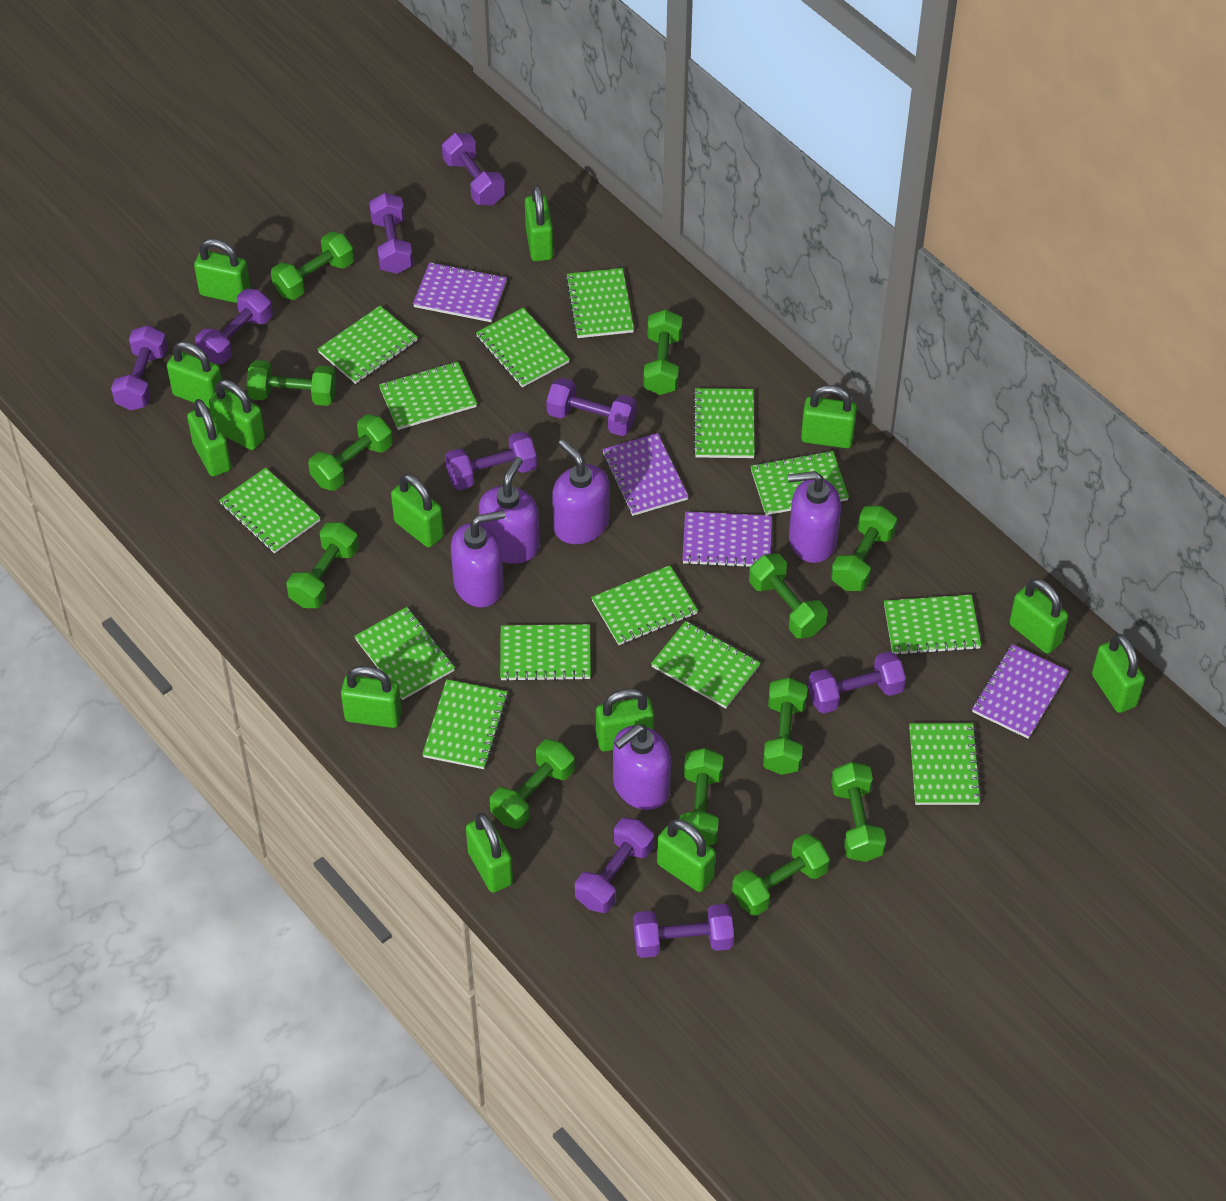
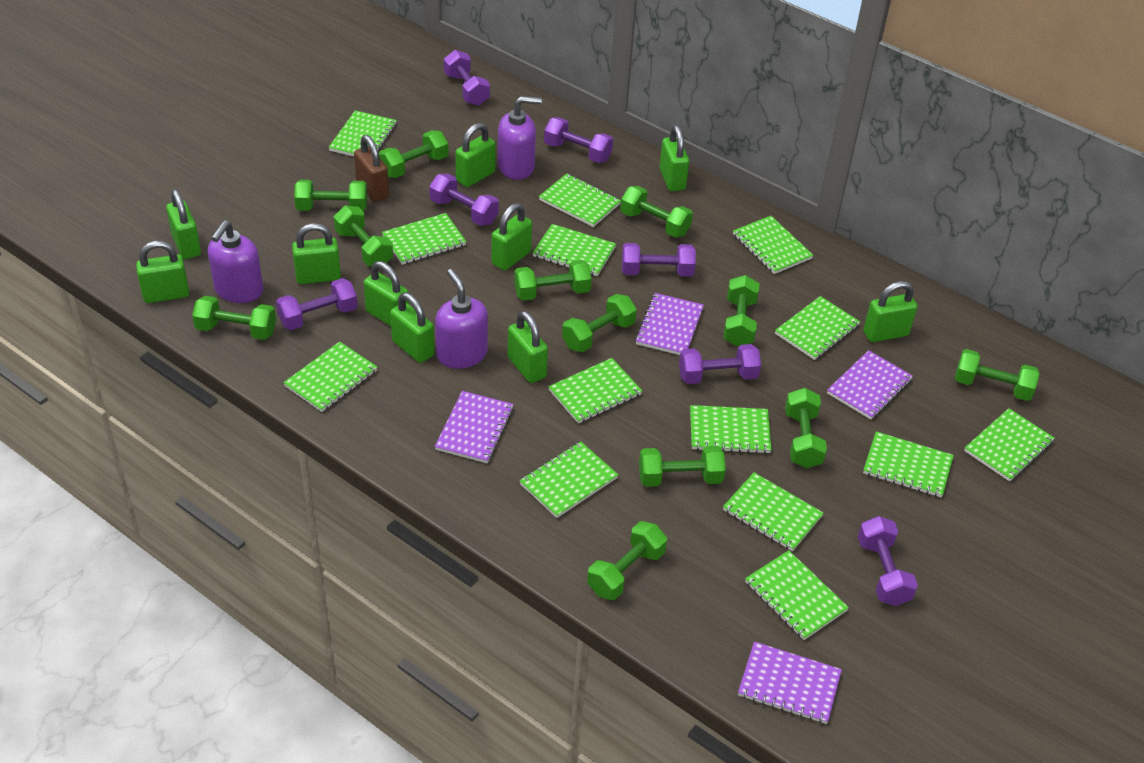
brown padlock: 0 -> 1
green padlock: 13 -> 10
purple dumbbell: 9 -> 7
purple soap dispenser: 5 -> 3

